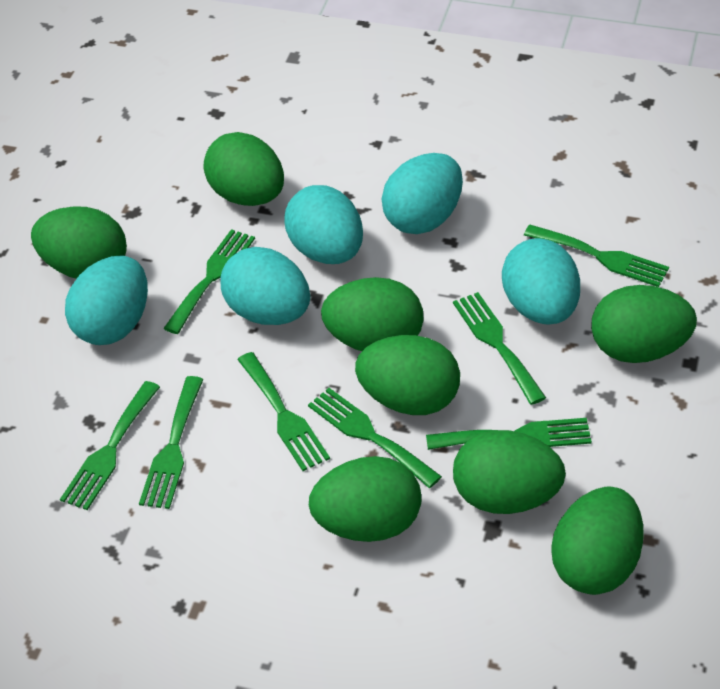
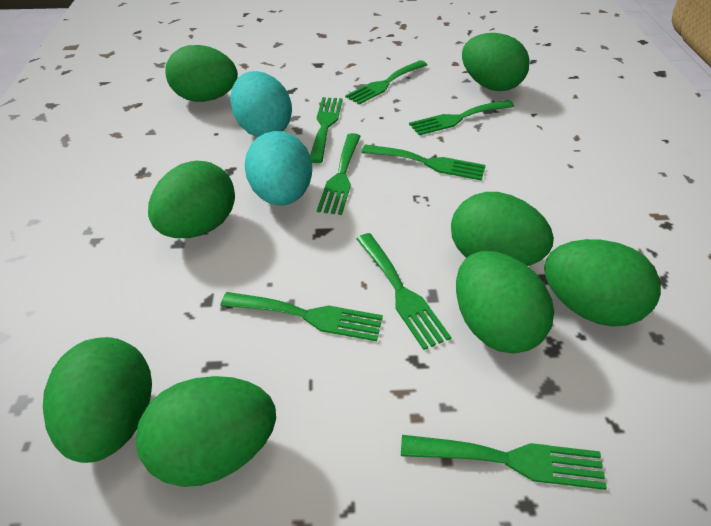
turquoise egg: 5 -> 2

